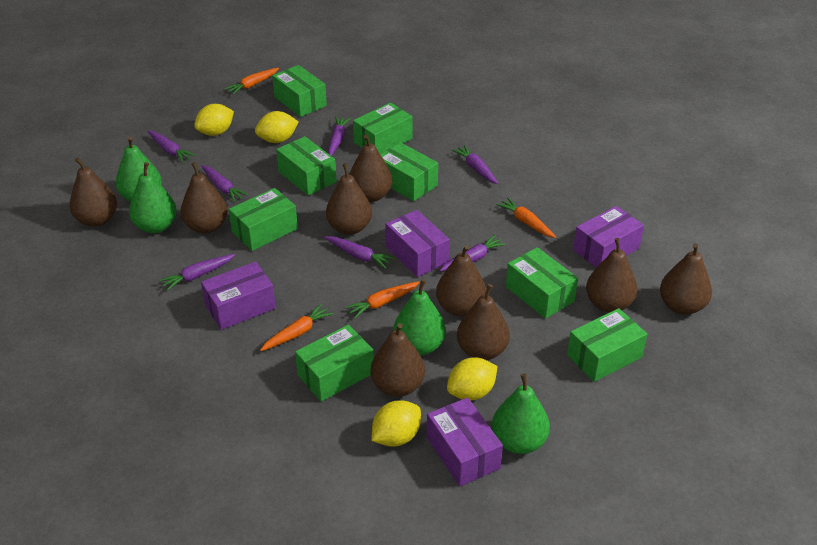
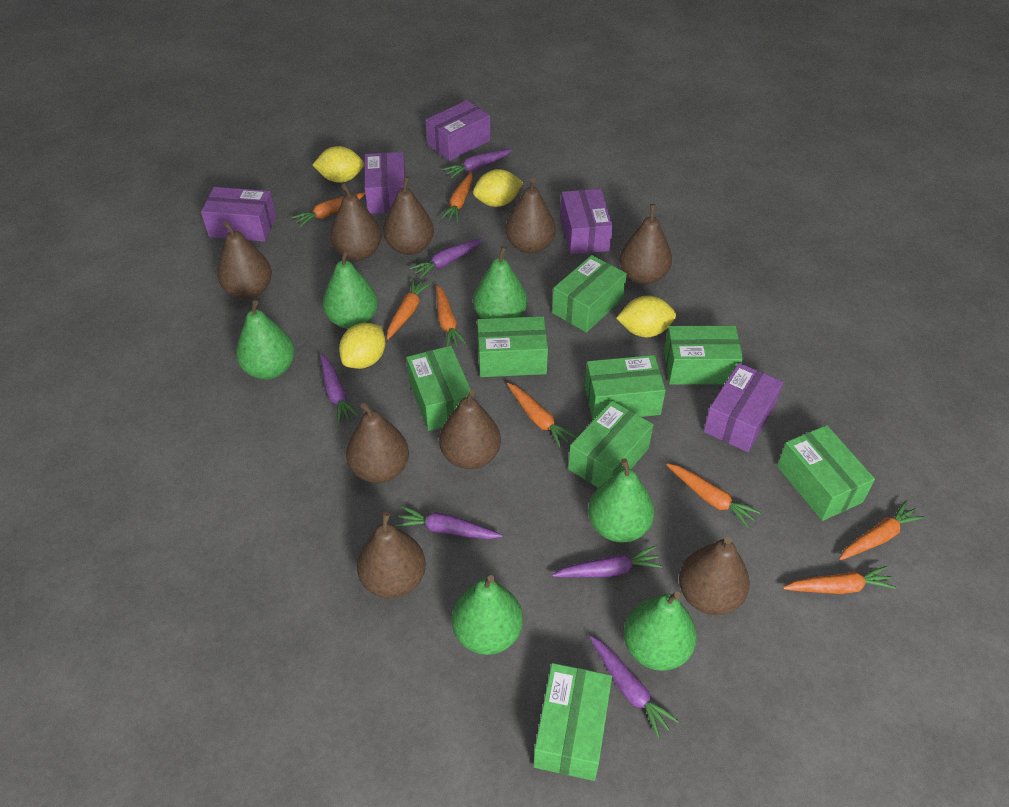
green pear: 4 -> 6
orange carrot: 4 -> 8
purple box: 4 -> 5
purple carrot: 7 -> 6

